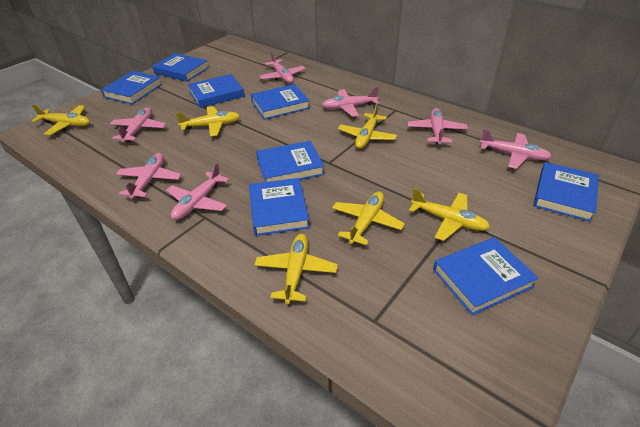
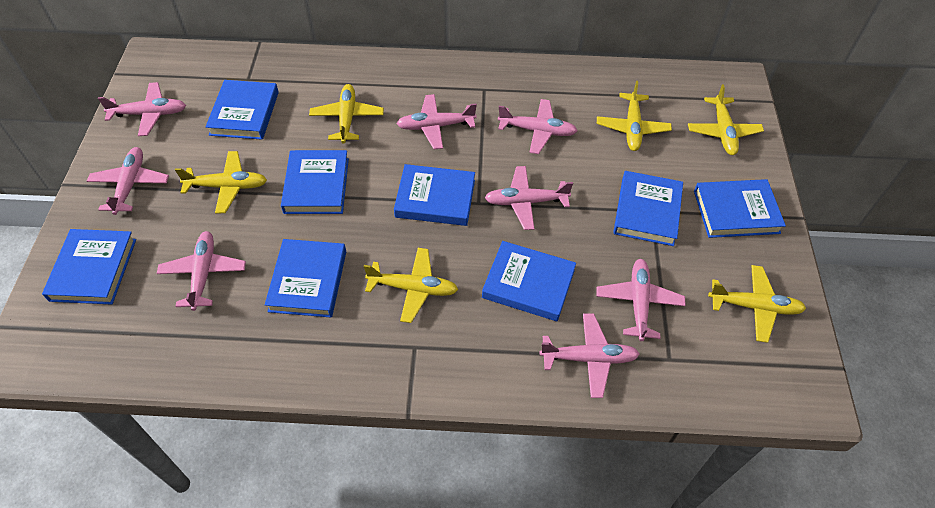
pink plane: 7 -> 8

